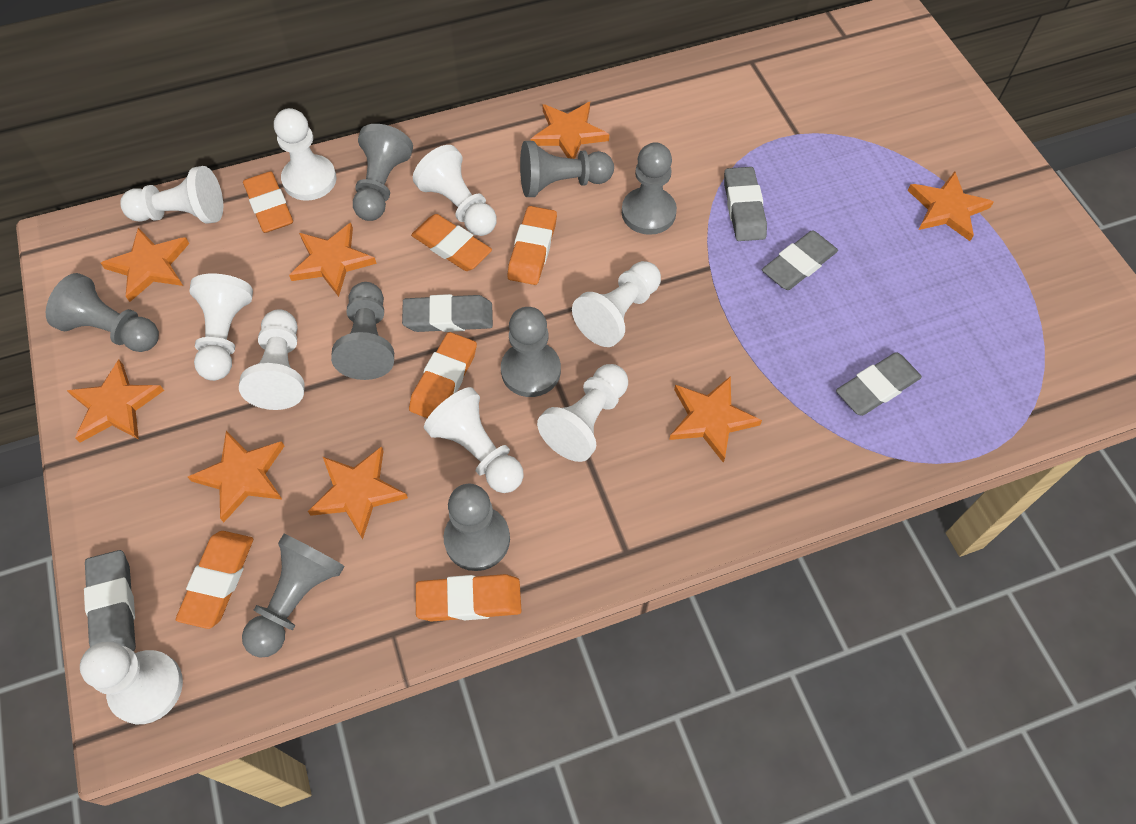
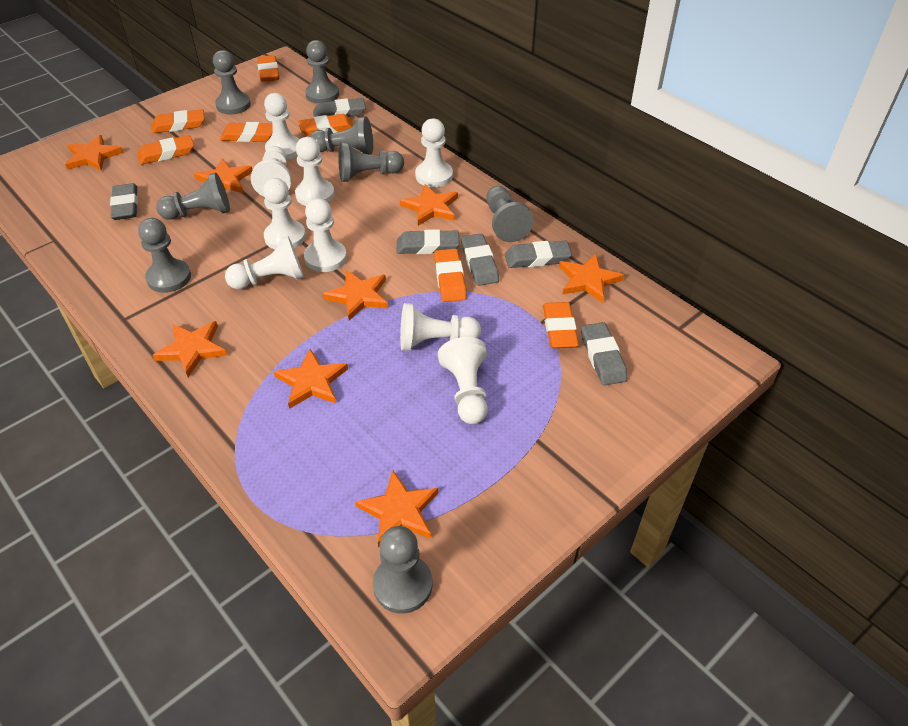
grey eraser: 5 -> 6
orange eraser: 6 -> 7

